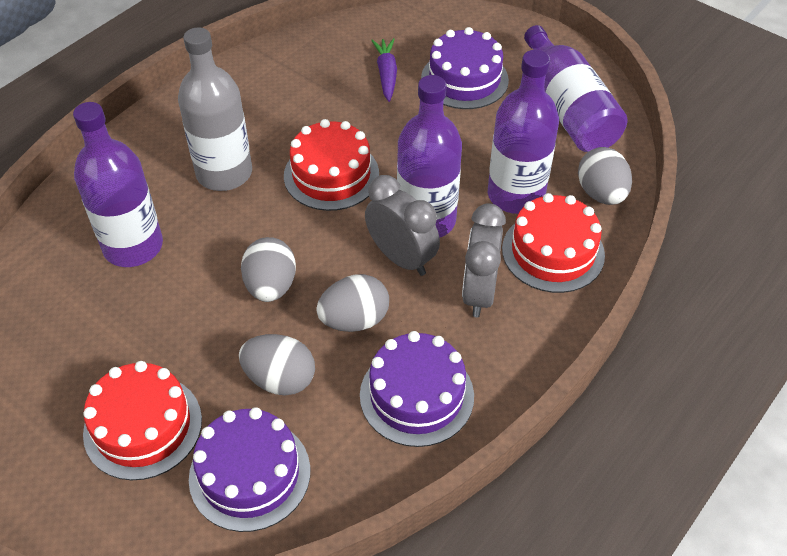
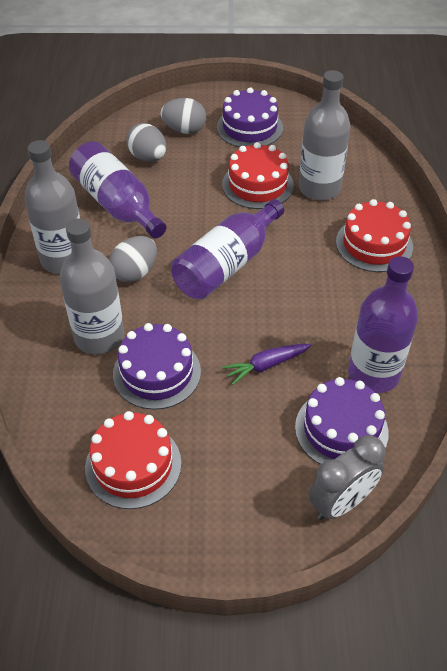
grey bottle: 1 -> 3
grey clock: 2 -> 1
grey egg: 4 -> 3
purple bottle: 4 -> 3

